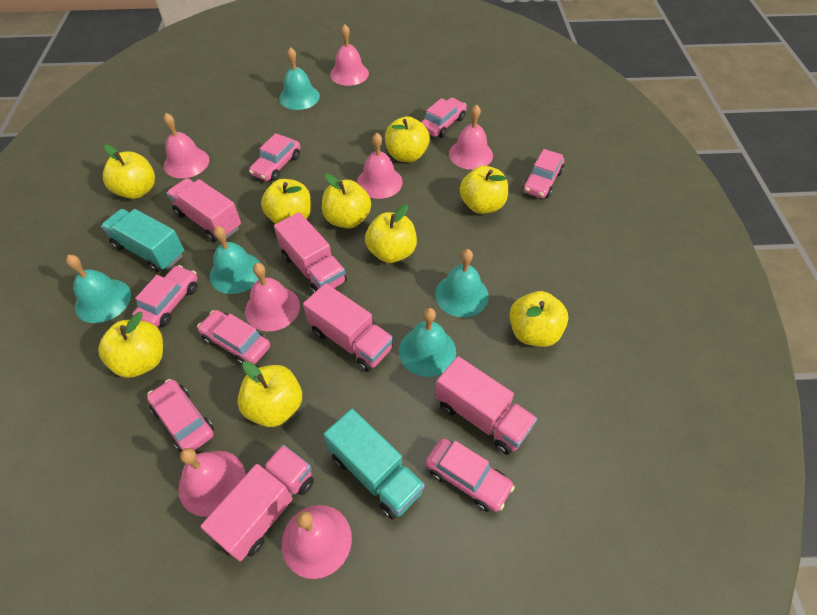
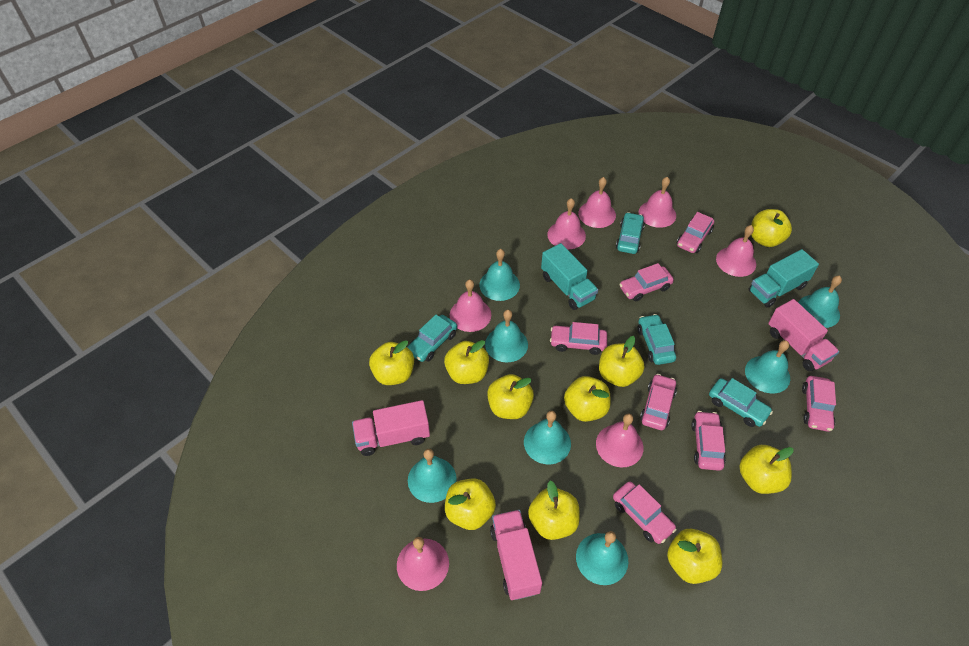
pink truck: 5 -> 3
turquoise bell: 5 -> 7
turquoise car: 0 -> 4
yellow apple: 9 -> 10

